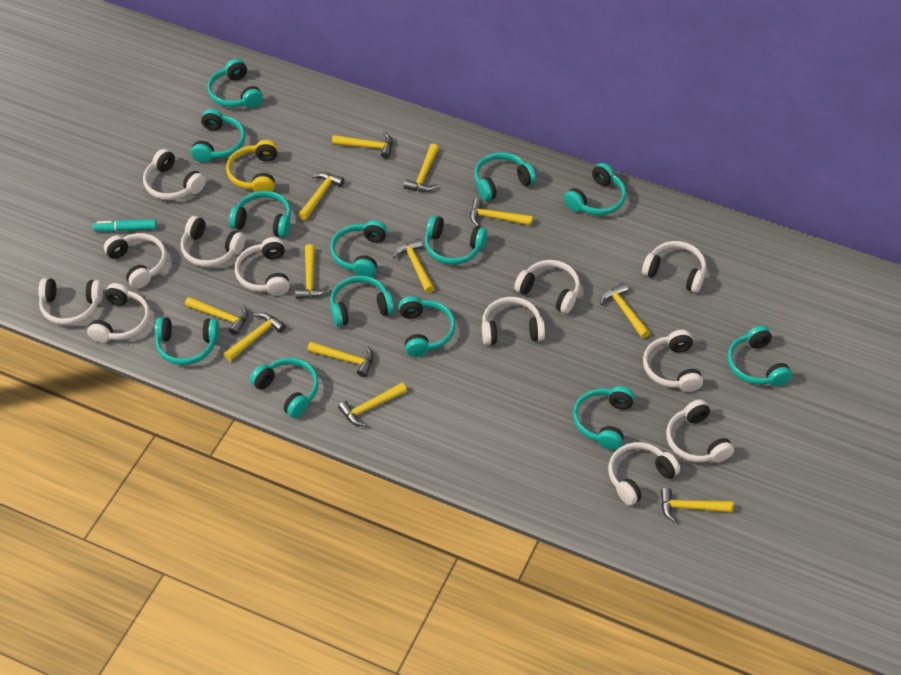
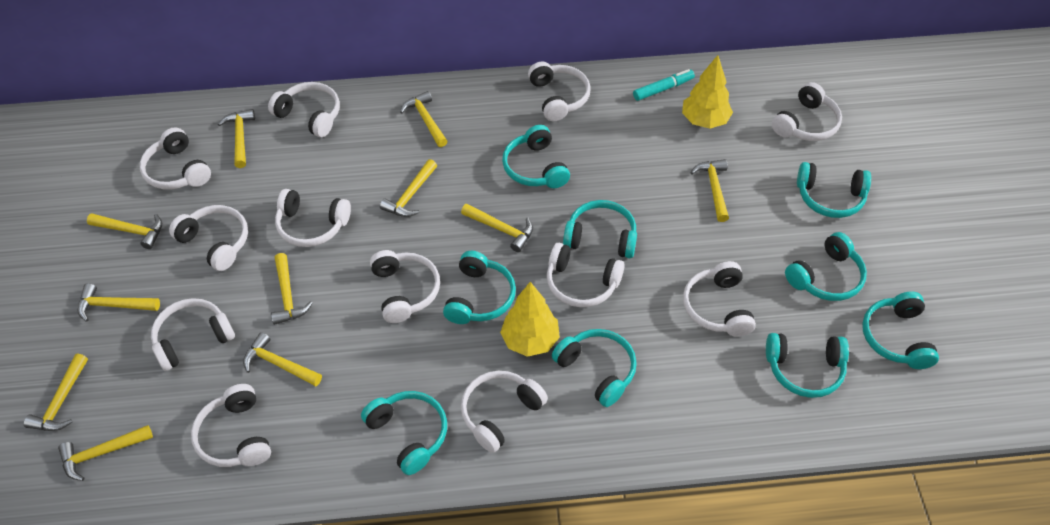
turquoise headphones: 13 -> 9
yellow hammer: 12 -> 11
yellow headphones: 1 -> 0
yellow tree: 0 -> 2

